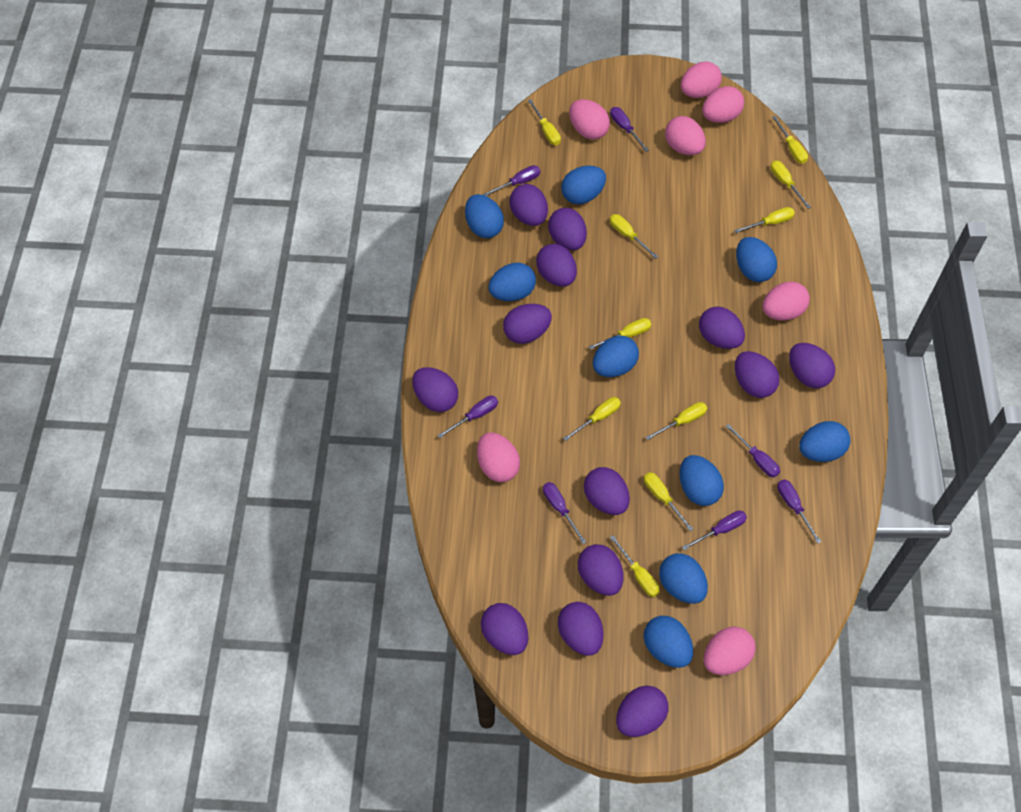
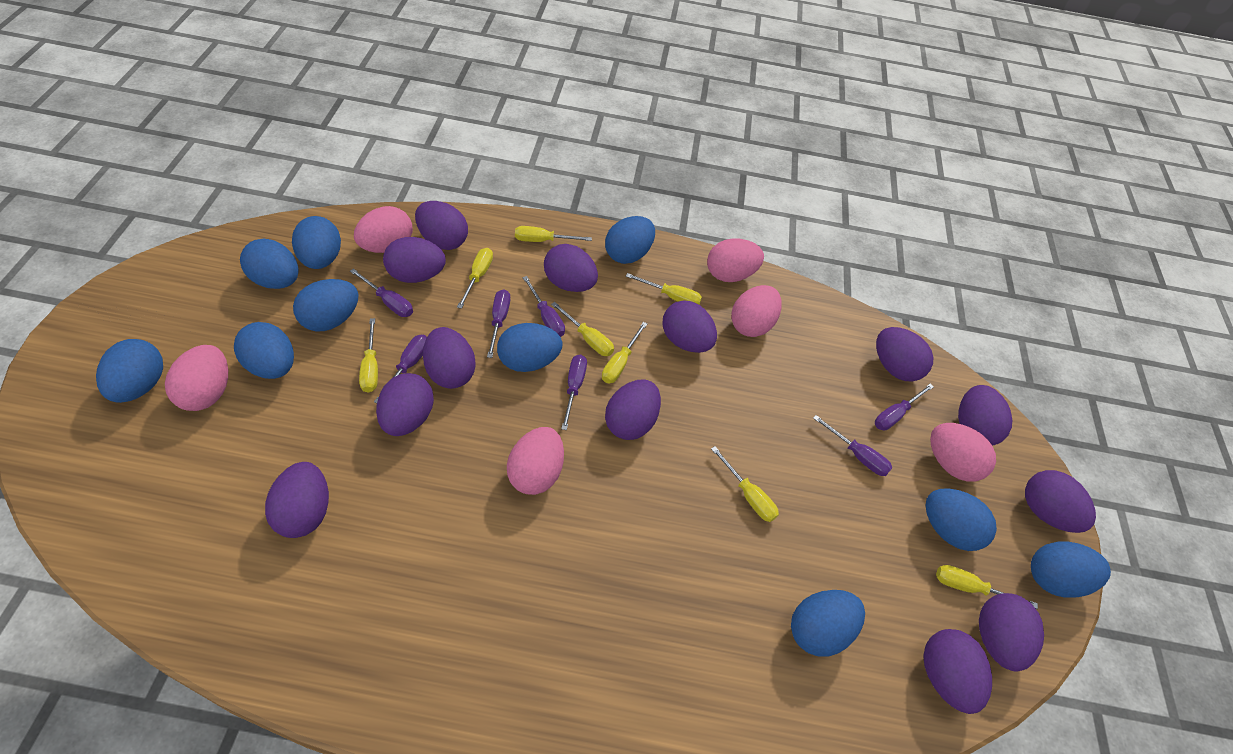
blue egg: 9 -> 10
pink egg: 7 -> 6
yellow screwdriver: 10 -> 8

